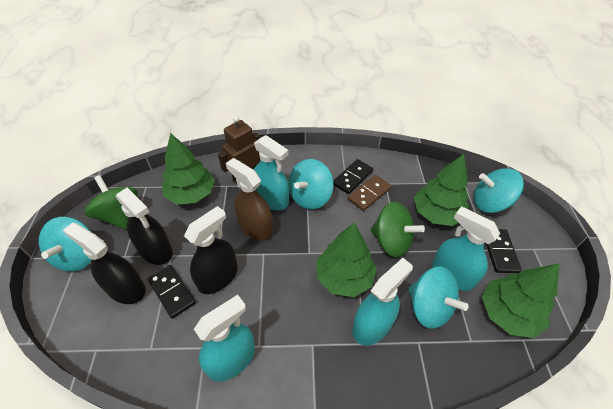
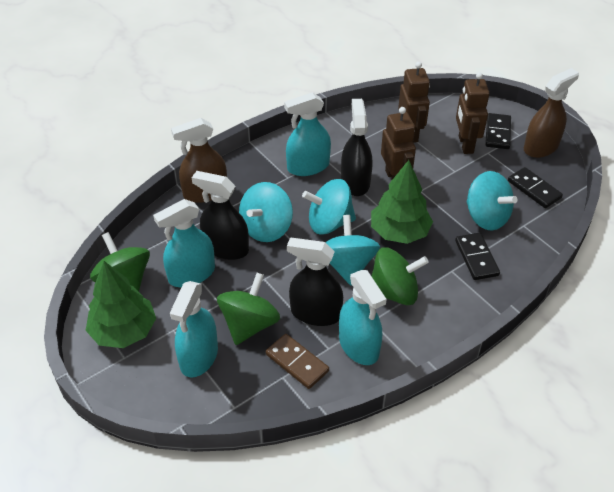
brown robot: 1 -> 3
brown spray bottle: 1 -> 2
green spinning top: 2 -> 3
green tree: 4 -> 2

